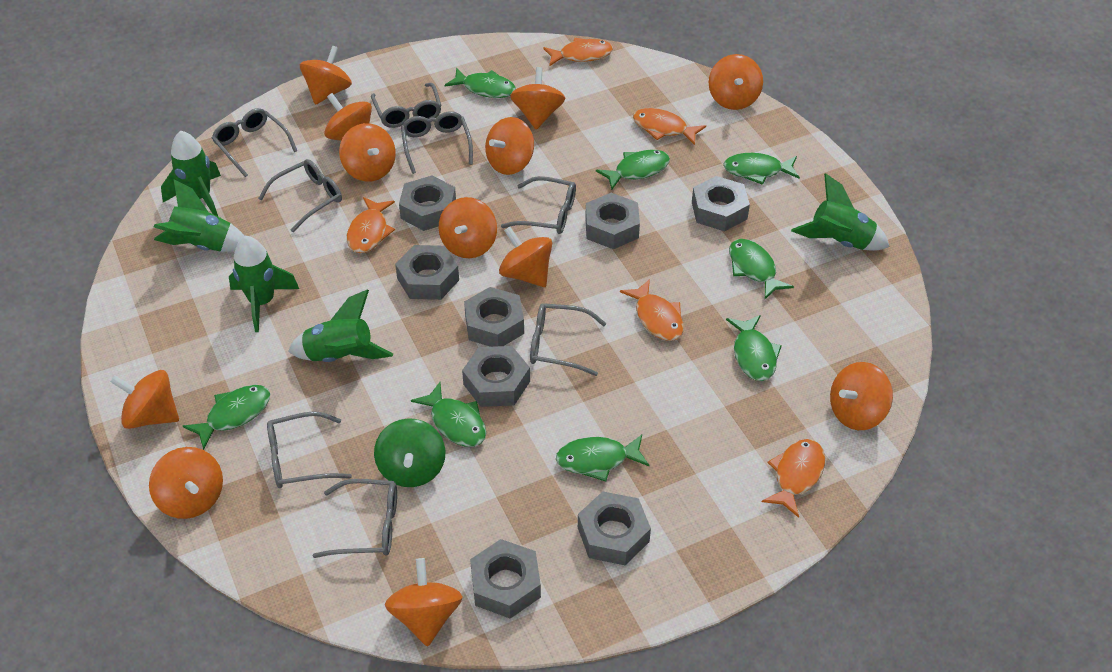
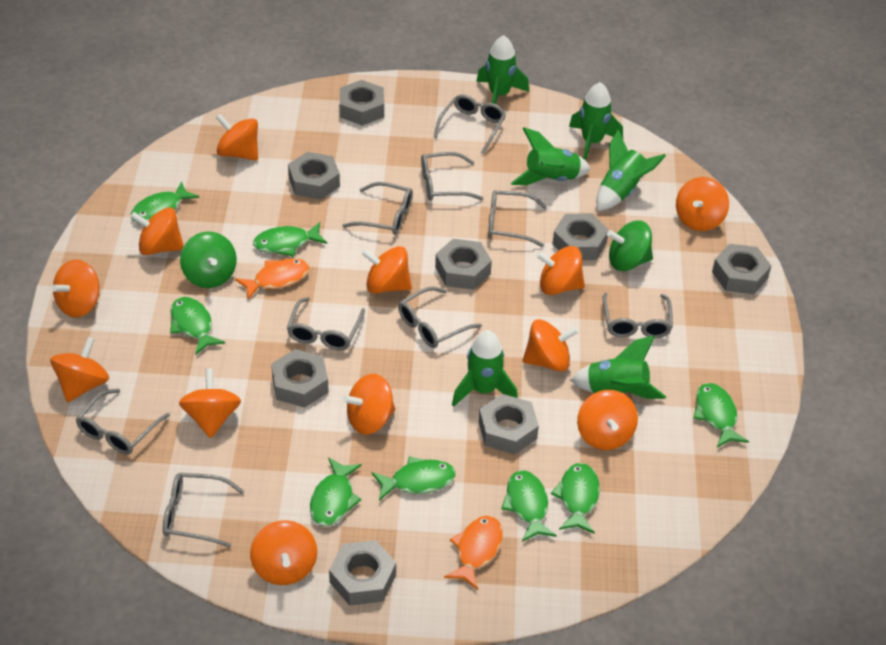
green rocket: 5 -> 6
green spinning top: 1 -> 2
grey glasses: 8 -> 9
orange fish: 5 -> 2

